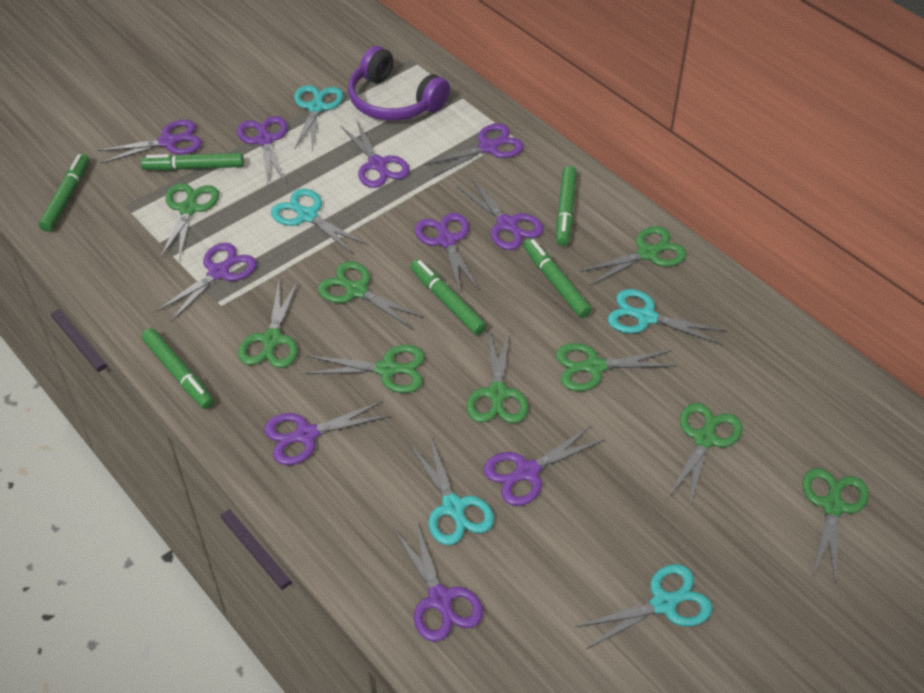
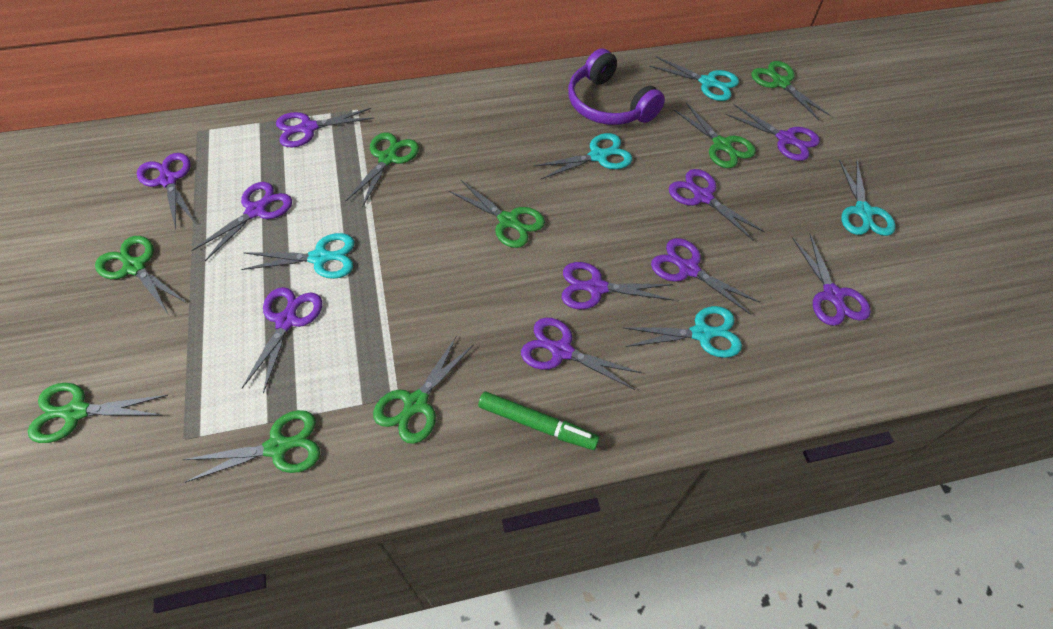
green marker: 6 -> 1
green scissors: 9 -> 8

